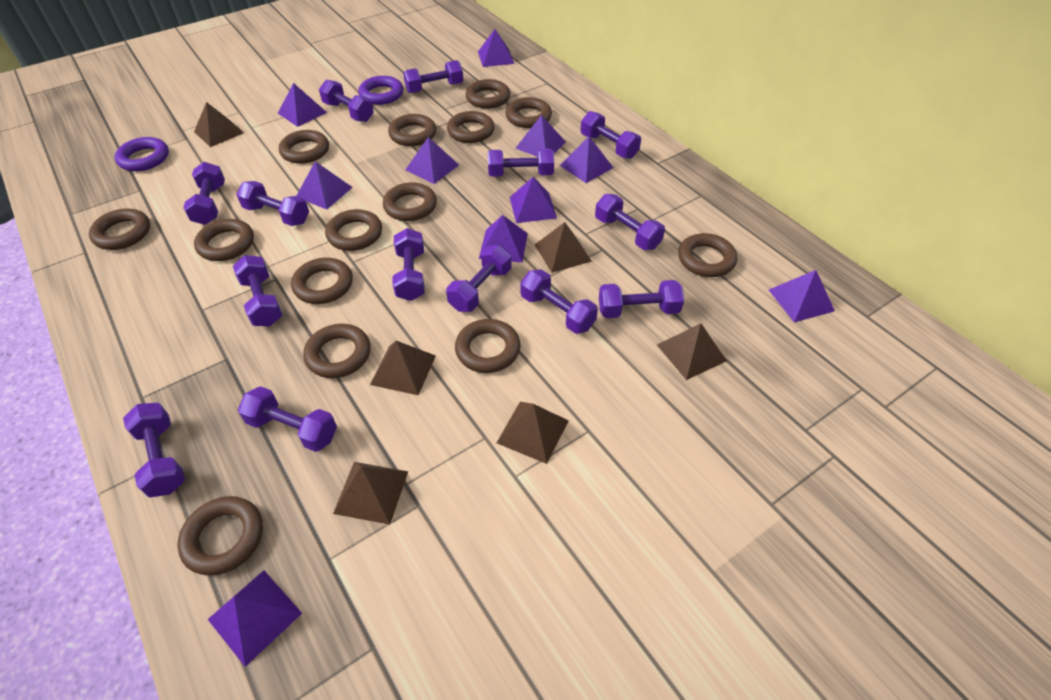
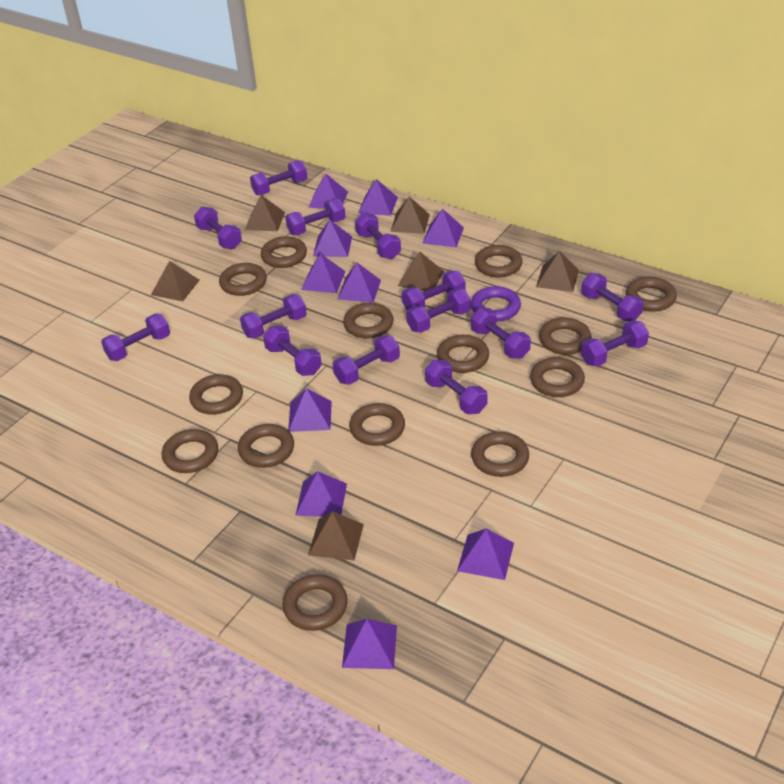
purple ring: 2 -> 1

